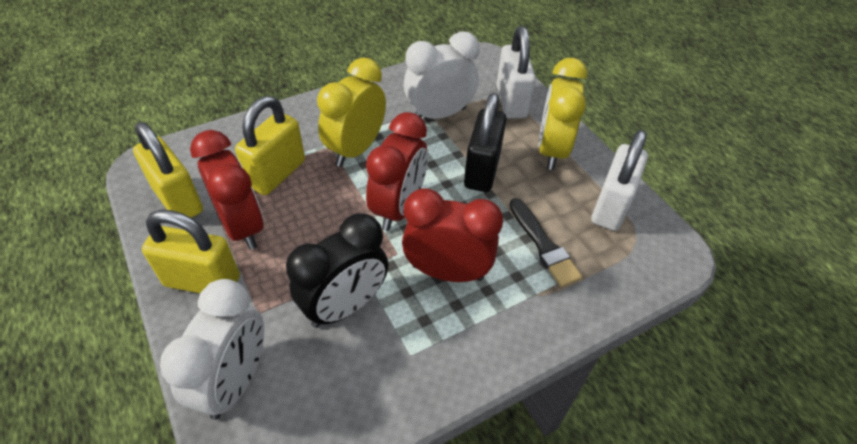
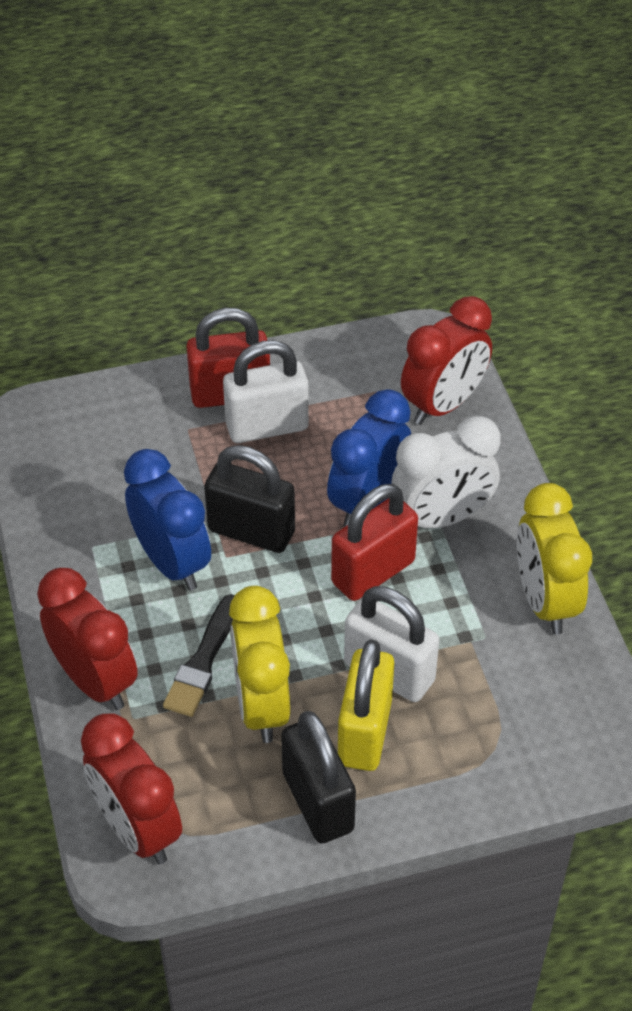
black clock: 1 -> 0
black padlock: 1 -> 2
blue clock: 0 -> 2
red padlock: 0 -> 2
white clock: 2 -> 1
yellow padlock: 3 -> 1

